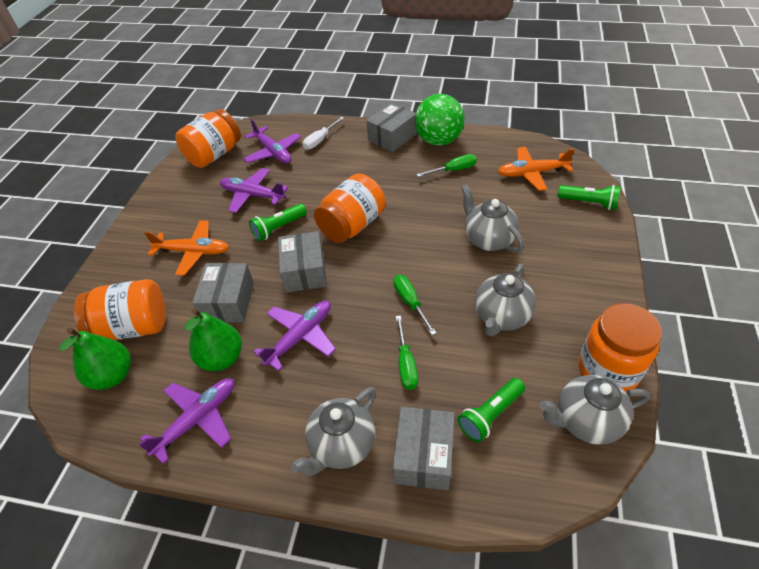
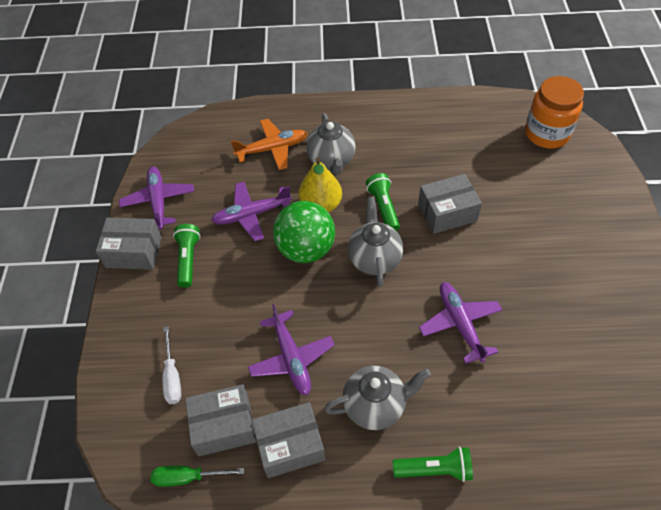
green pear: 2 -> 0
green screwdriver: 3 -> 1
grey teapot: 4 -> 3
orange jar: 4 -> 1
orange plane: 2 -> 1
yellow pear: 0 -> 1

